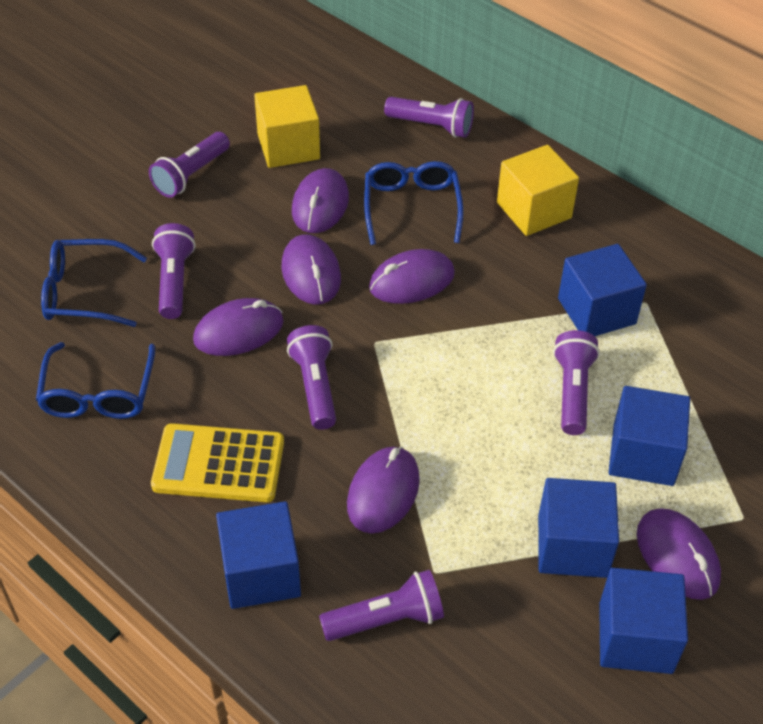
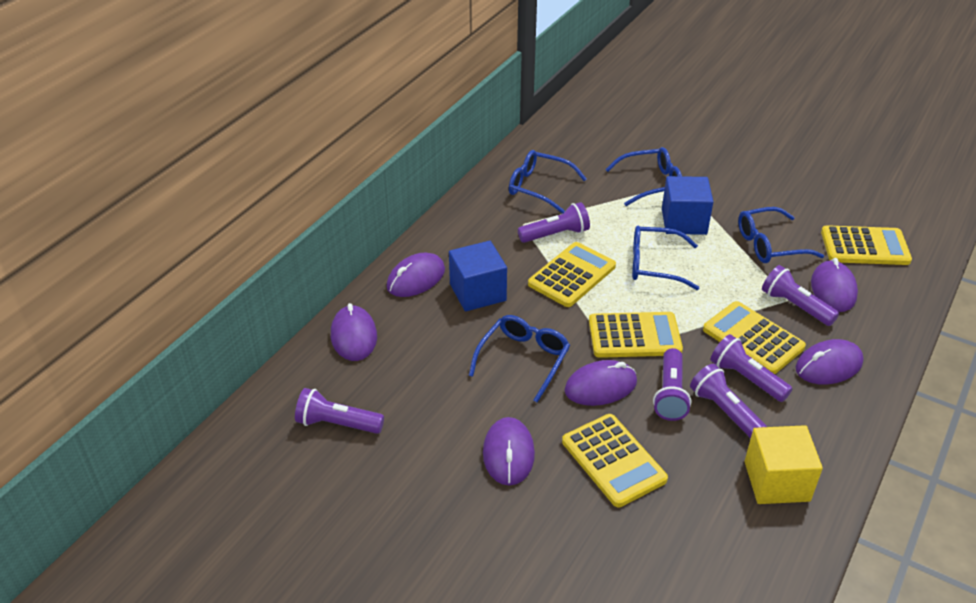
blue cube: 5 -> 2
blue glasses: 3 -> 5
yellow calculator: 1 -> 5
yellow cube: 2 -> 1

